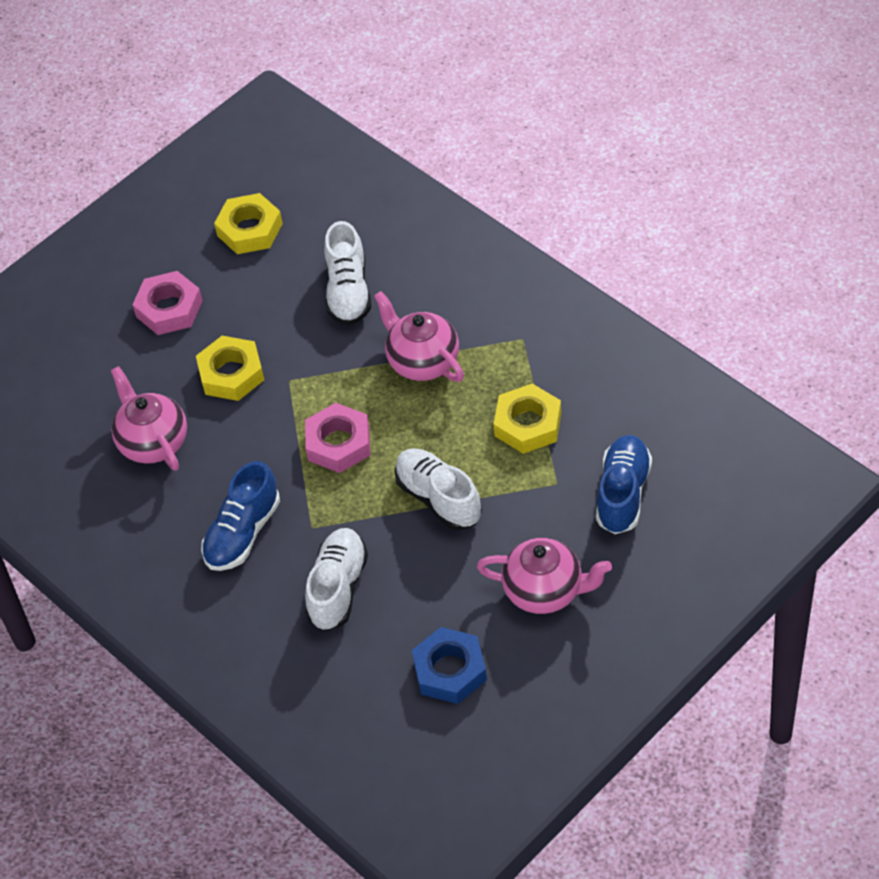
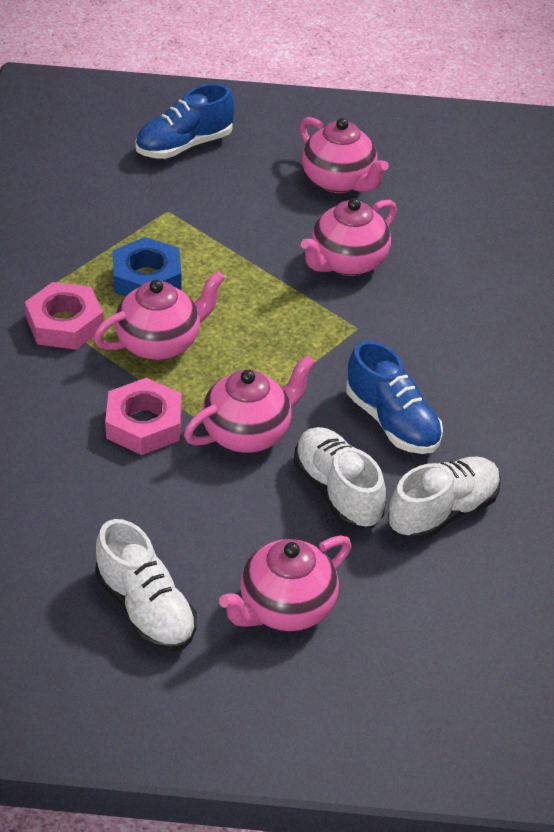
pink teapot: 3 -> 5
yellow nut: 3 -> 0

